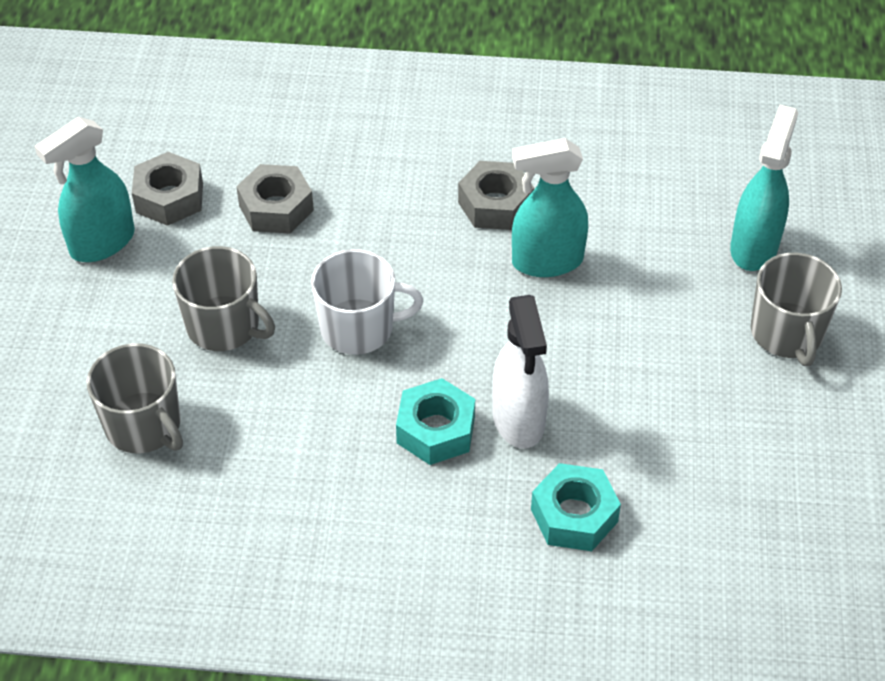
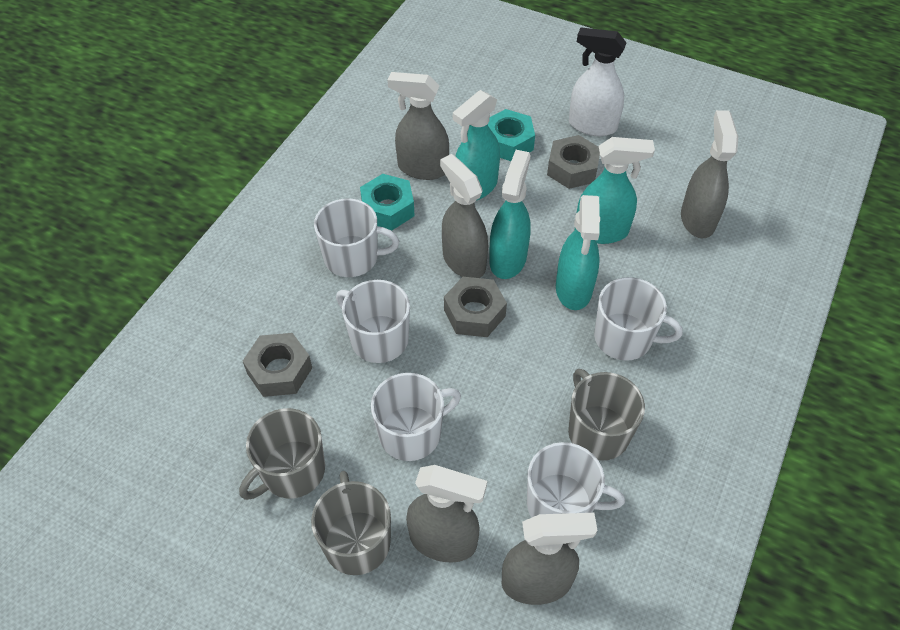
grey spray bottle: 0 -> 5
turquoise spray bottle: 3 -> 4
white mug: 1 -> 5

